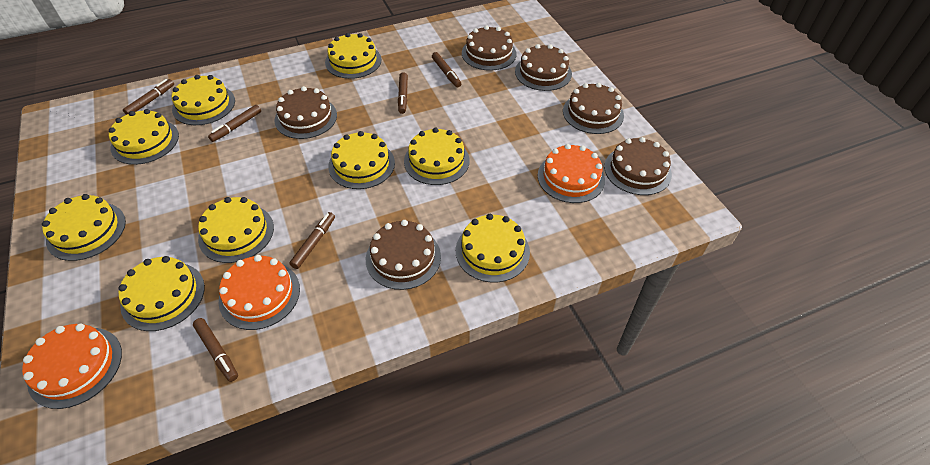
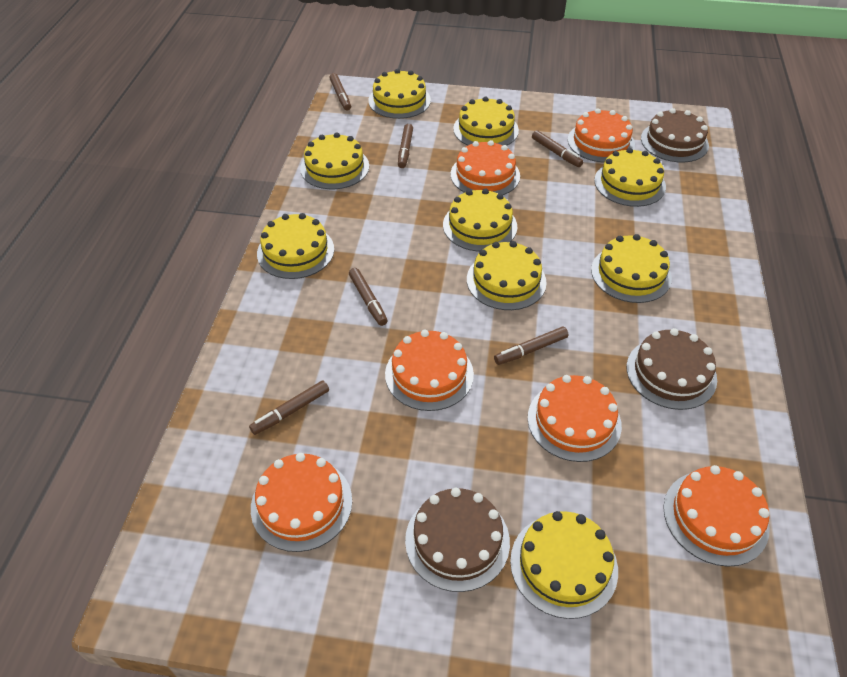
brown cake: 6 -> 3
orange cake: 3 -> 6

